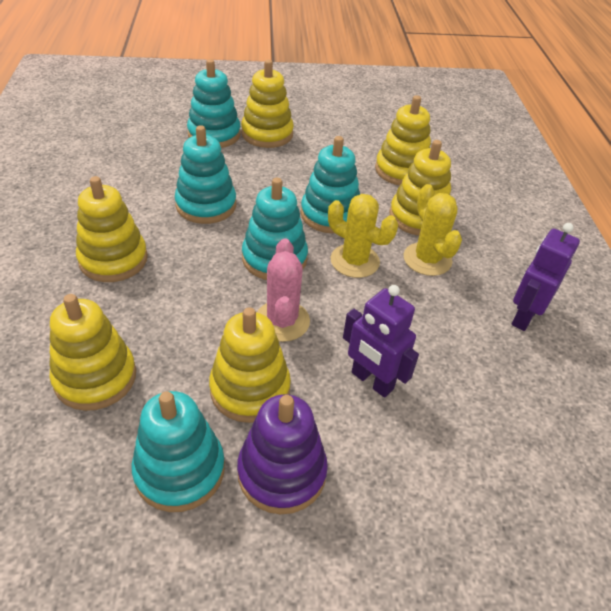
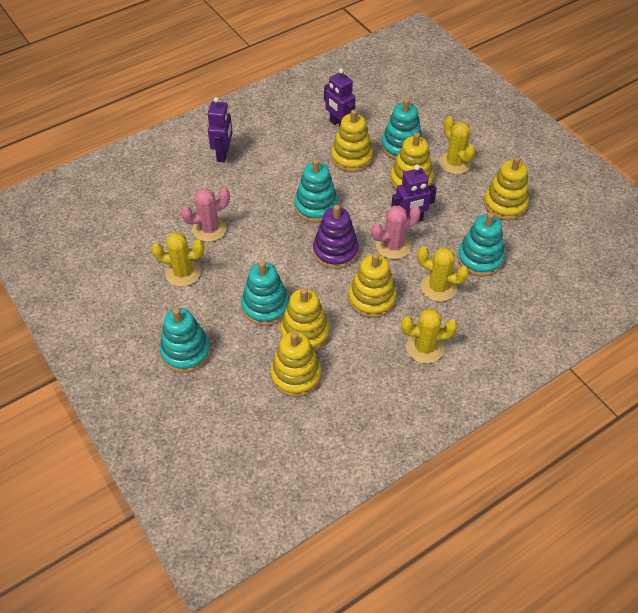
pink cactus: 1 -> 2
purple robot: 2 -> 3
yellow cactus: 2 -> 4

